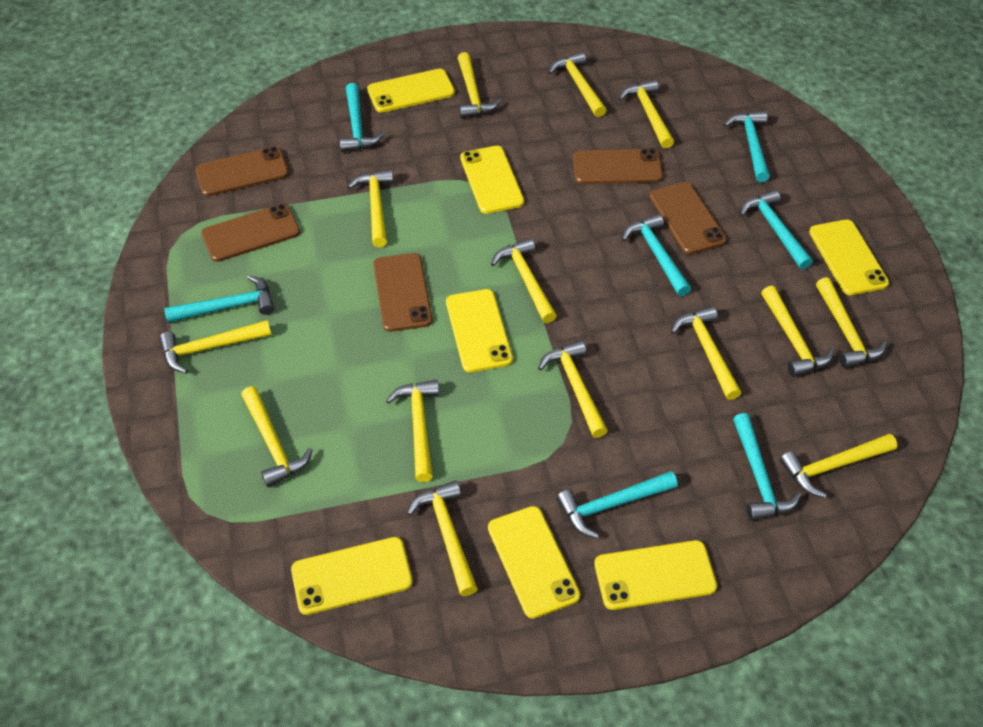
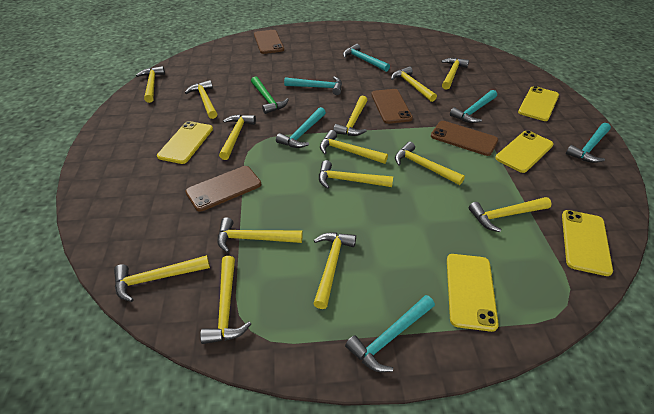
brown phone: 5 -> 4
green hammer: 0 -> 1
turquoise hammer: 7 -> 6
yellow phone: 7 -> 5

